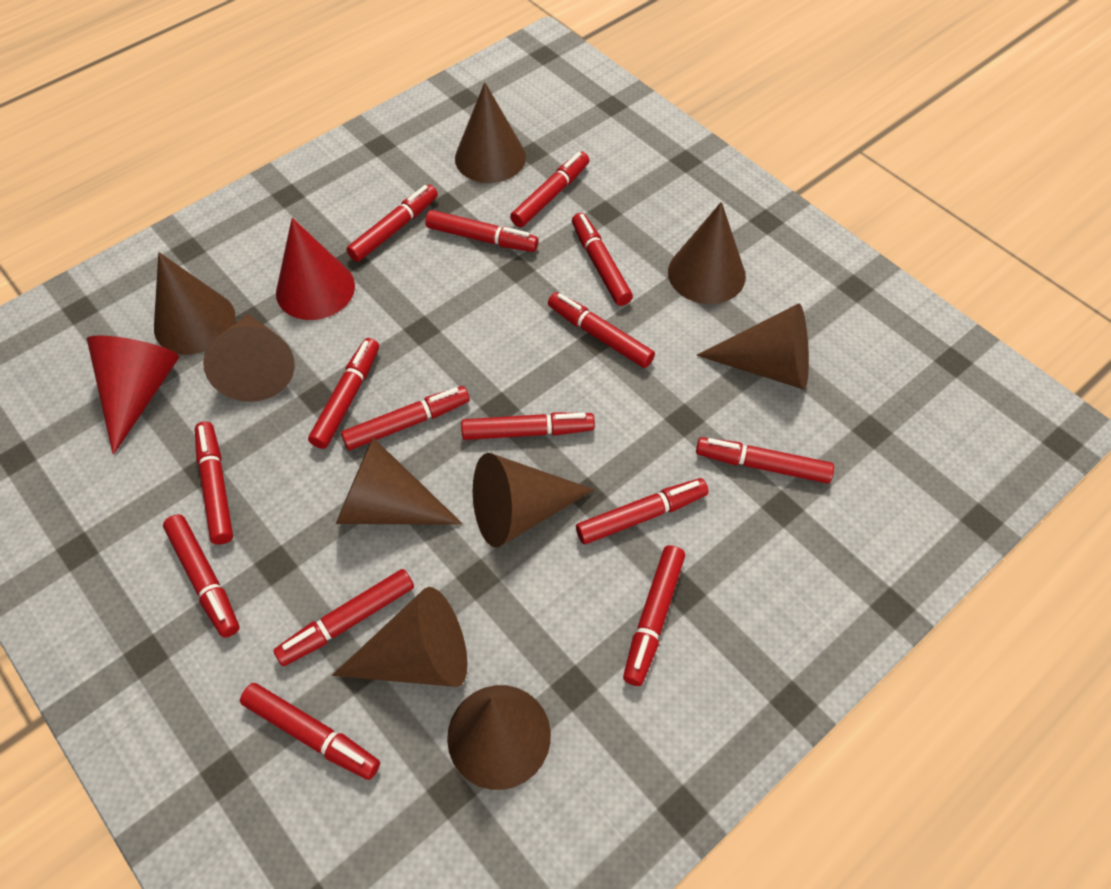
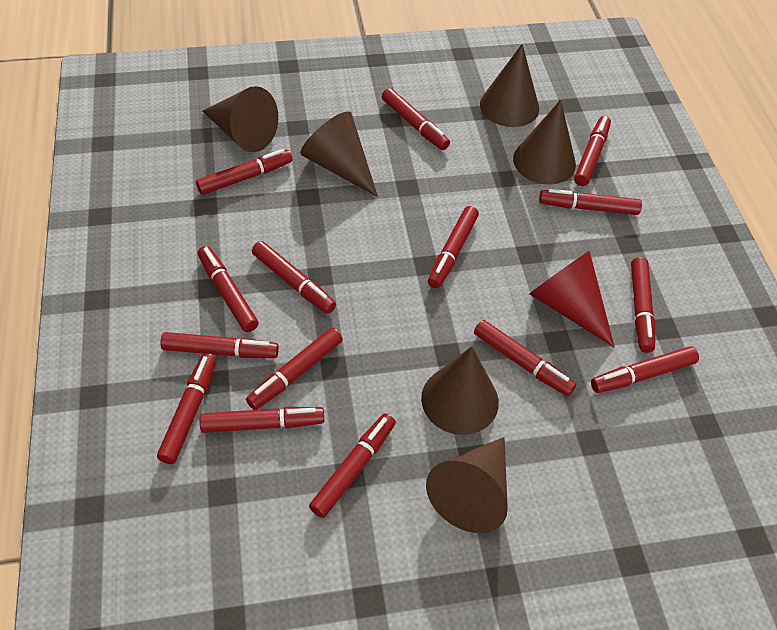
brown cone: 9 -> 6
red cone: 2 -> 1

